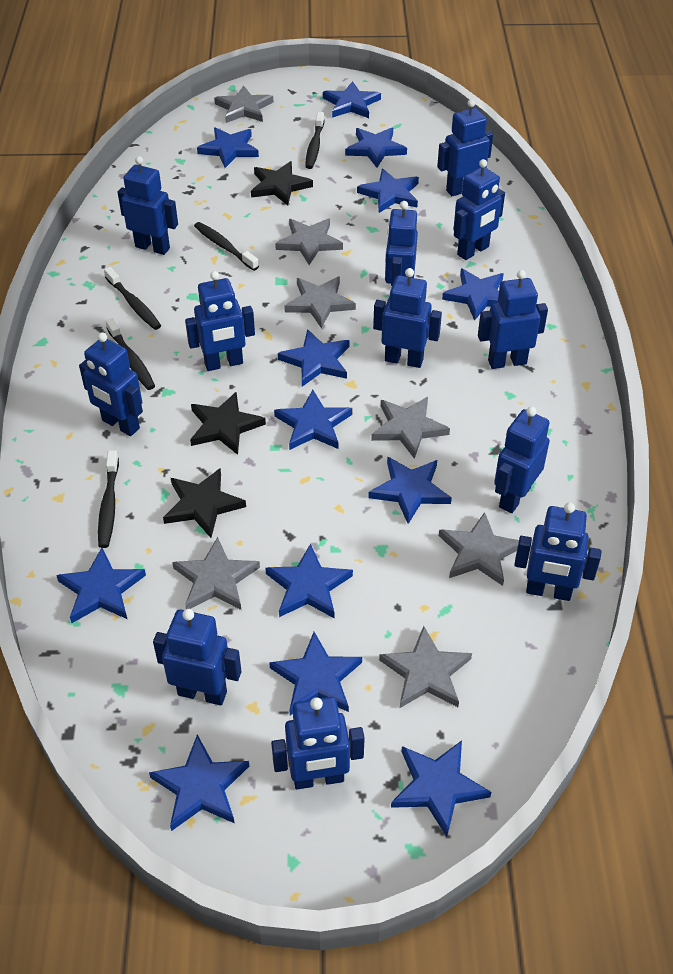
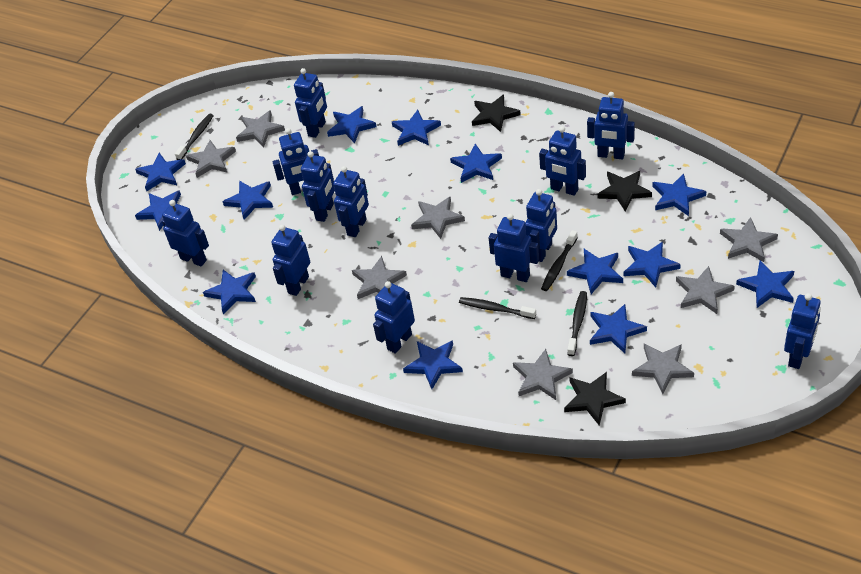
black toothbrush: 5 -> 4
grey star: 7 -> 8

